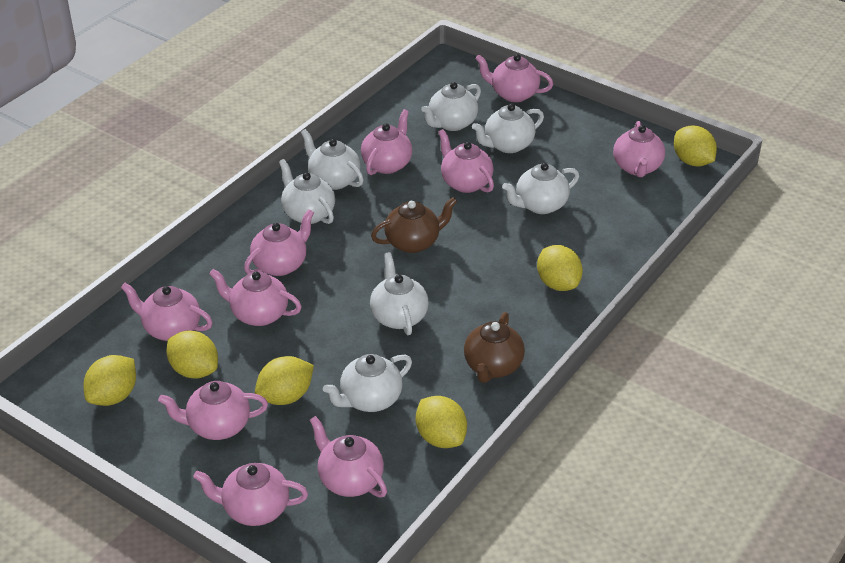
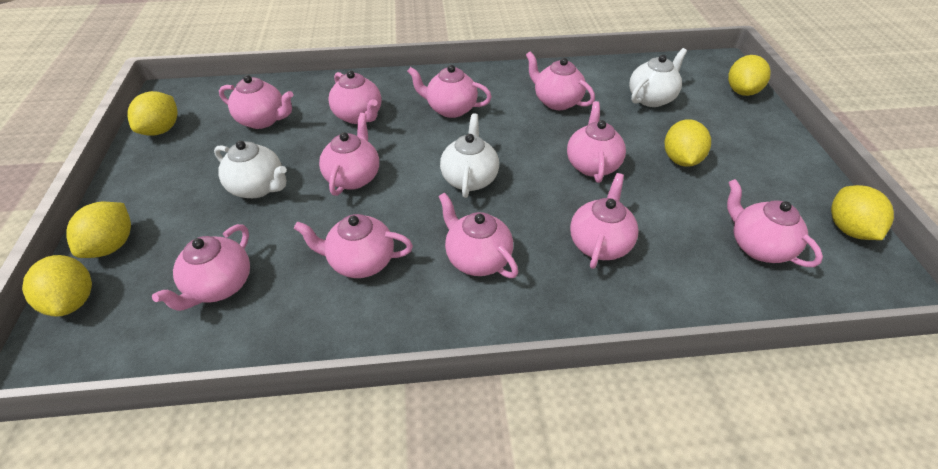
brown teapot: 2 -> 0
pink teapot: 10 -> 11
white teapot: 7 -> 3

